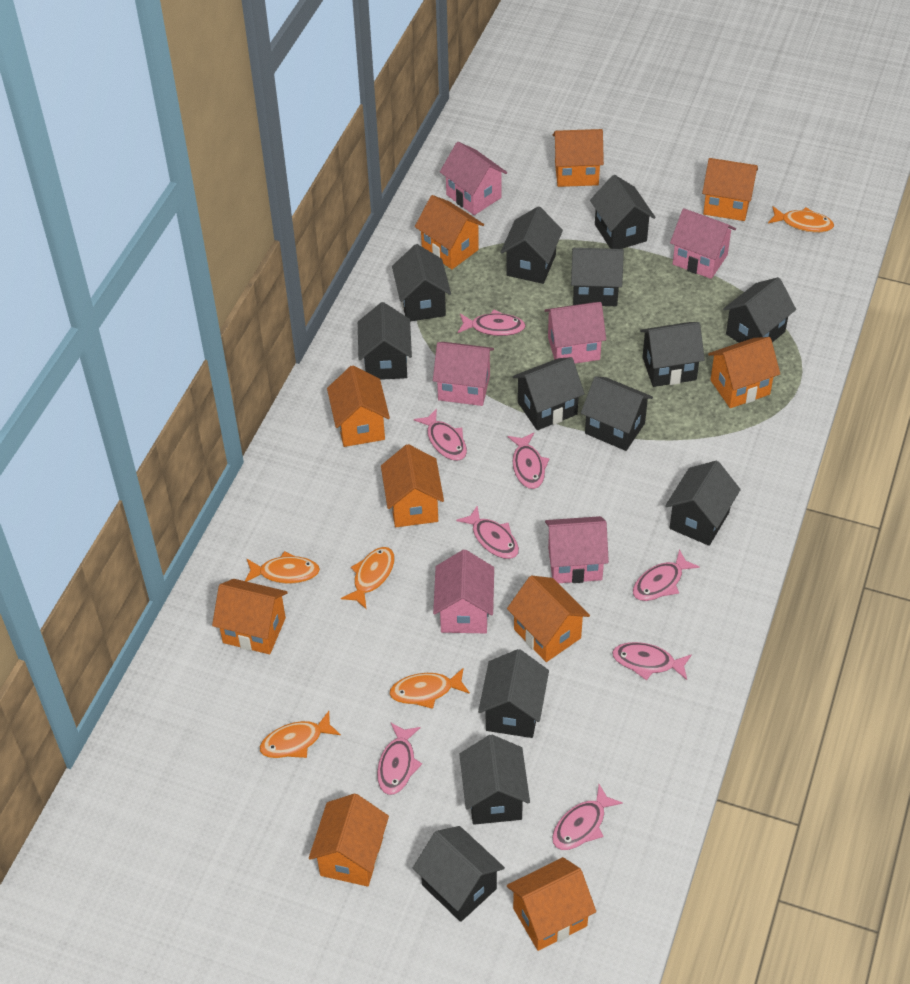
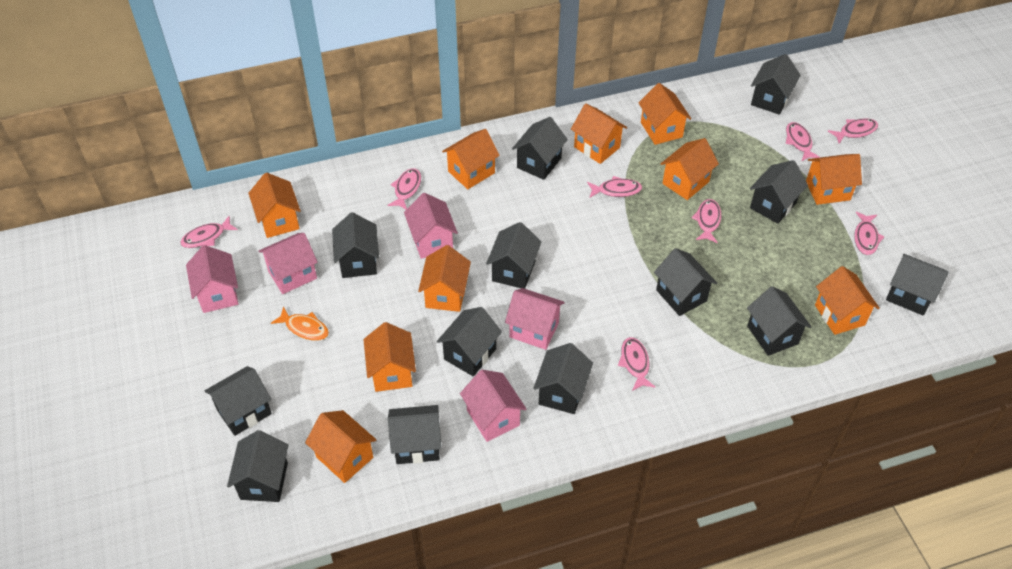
orange fish: 5 -> 1
pink house: 6 -> 5

